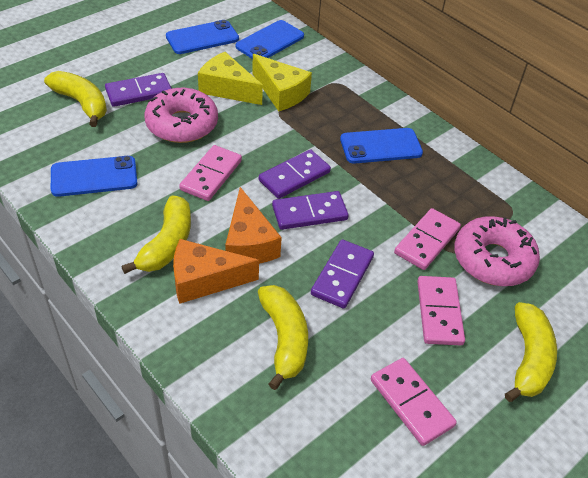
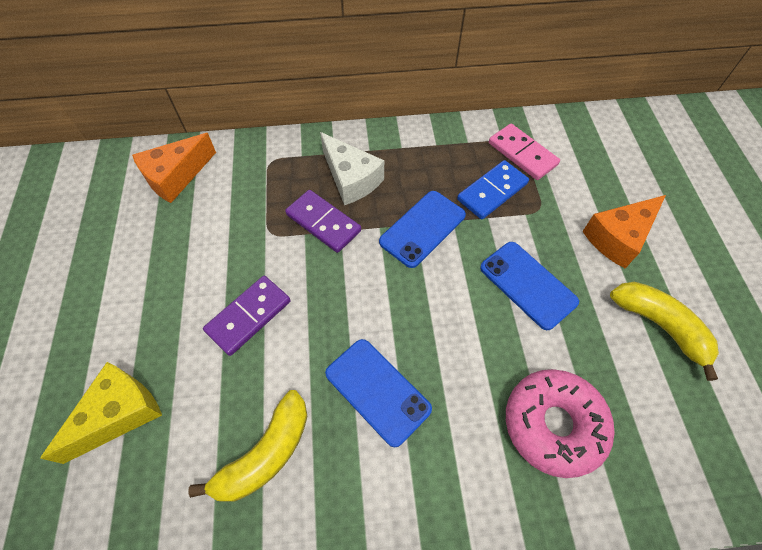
blue domino: 0 -> 1
blue phone: 4 -> 3
pink domino: 4 -> 1
pink donut: 2 -> 1
purple domino: 4 -> 2
white cheese: 0 -> 1
yellow banana: 4 -> 2
yellow cheese: 2 -> 1

